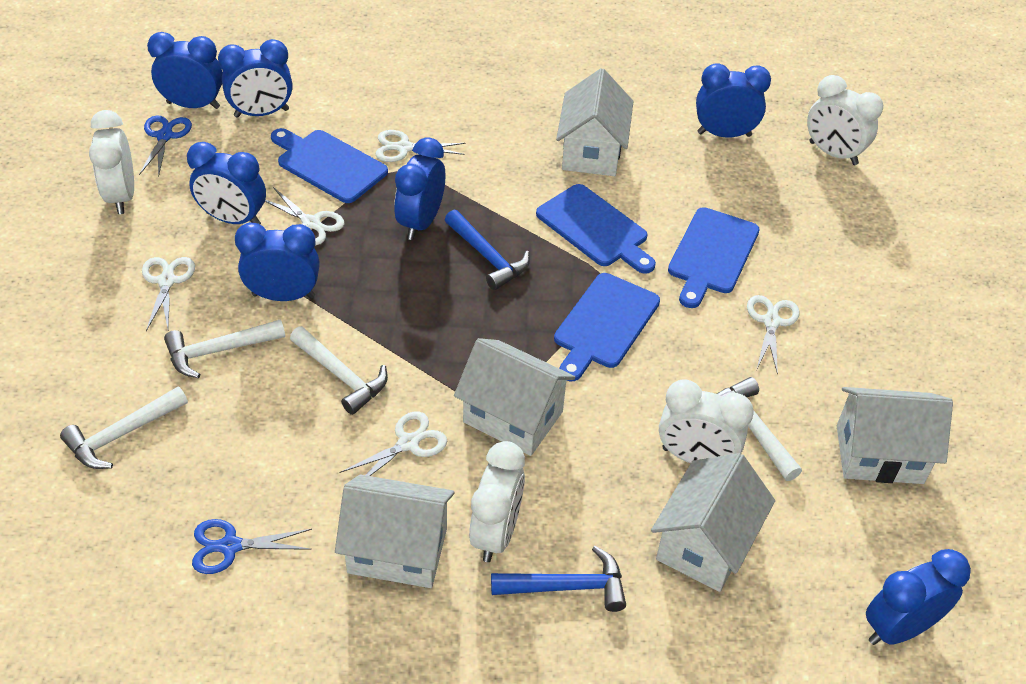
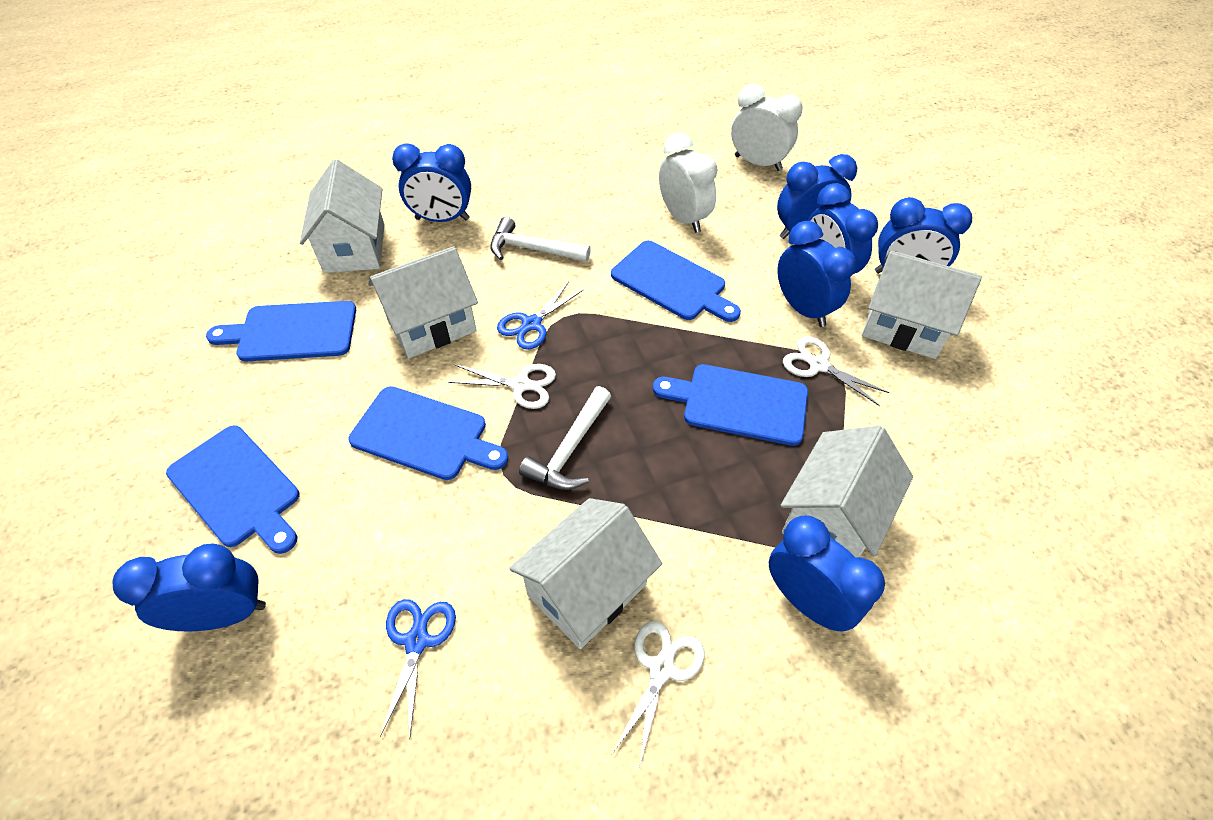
blue cutting board: 4 -> 5
blue hammer: 2 -> 0
white clock: 4 -> 2
white hammer: 4 -> 2
white scissors: 5 -> 3

